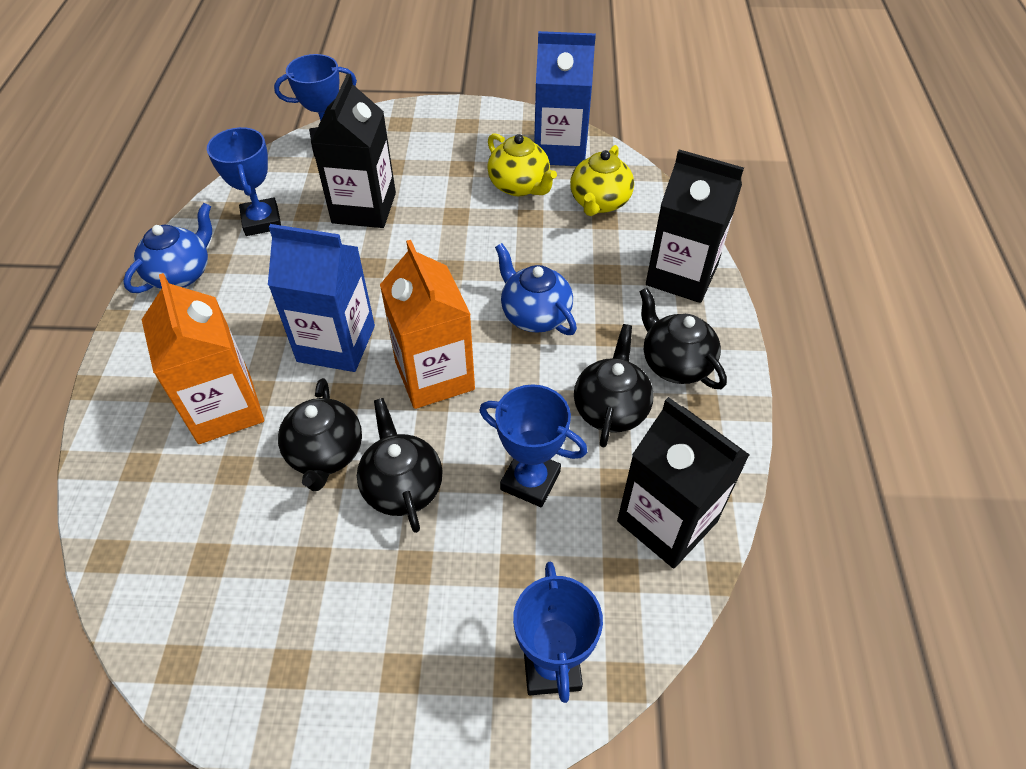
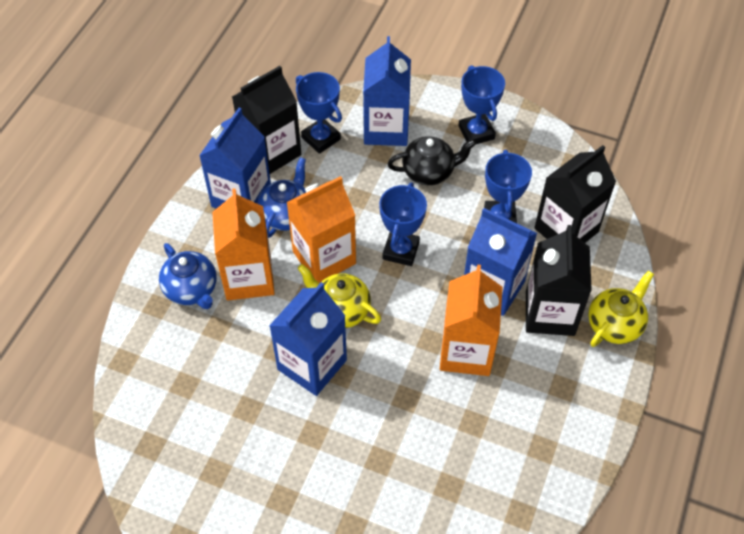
black teapot: 4 -> 1
blue carton: 2 -> 4
orange carton: 2 -> 3

